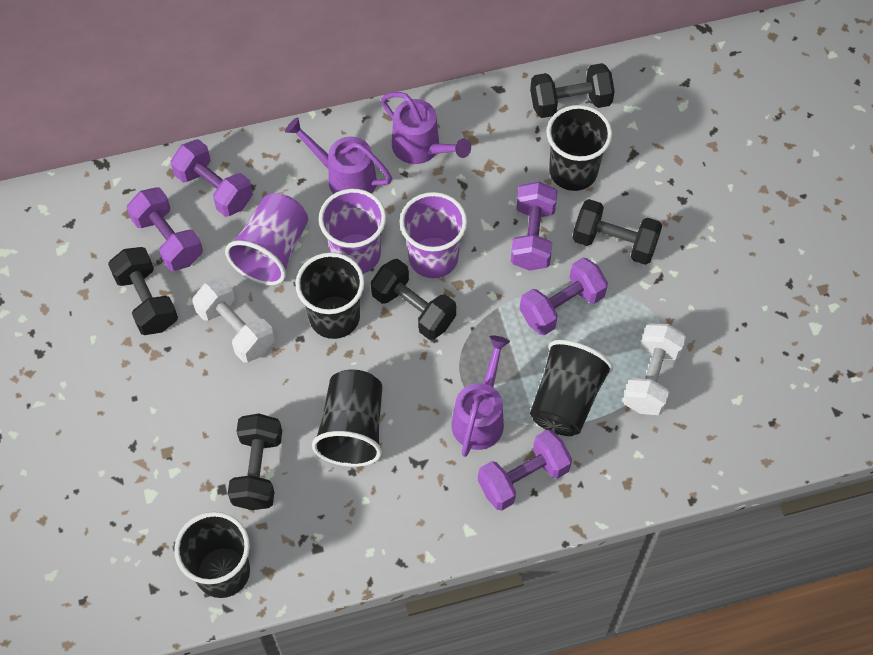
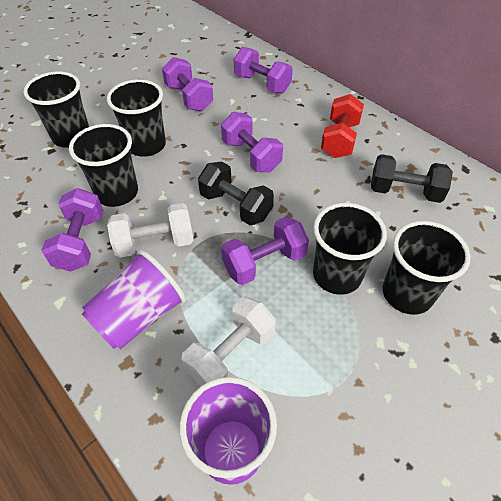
black dumbbell: 5 -> 2
purple cup: 3 -> 2
purple watering can: 3 -> 0
red dumbbell: 0 -> 1

